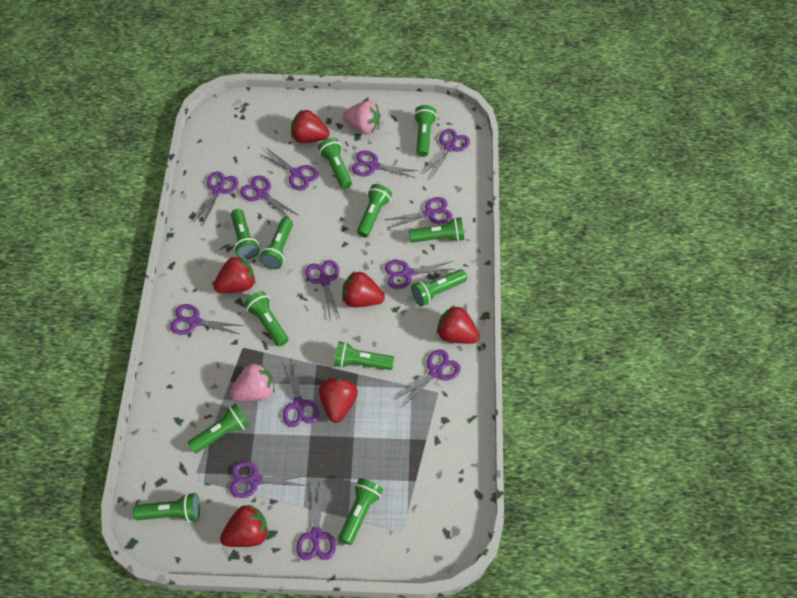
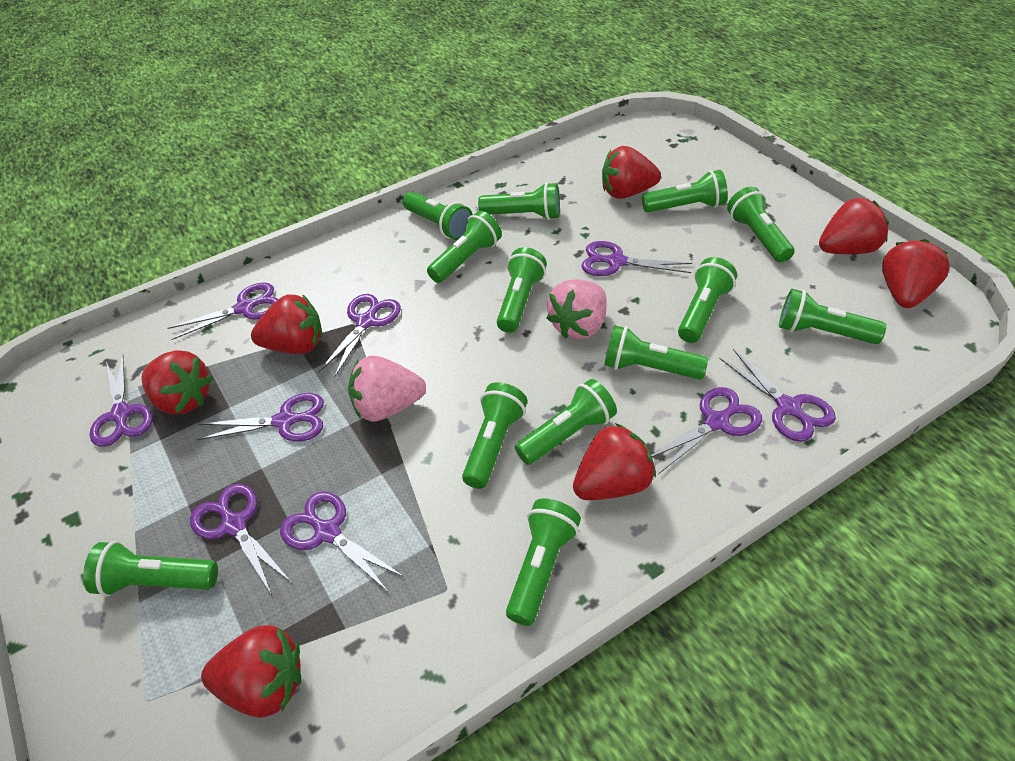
green flashlight: 12 -> 13
purple scissors: 13 -> 9
red strawberry: 6 -> 7

